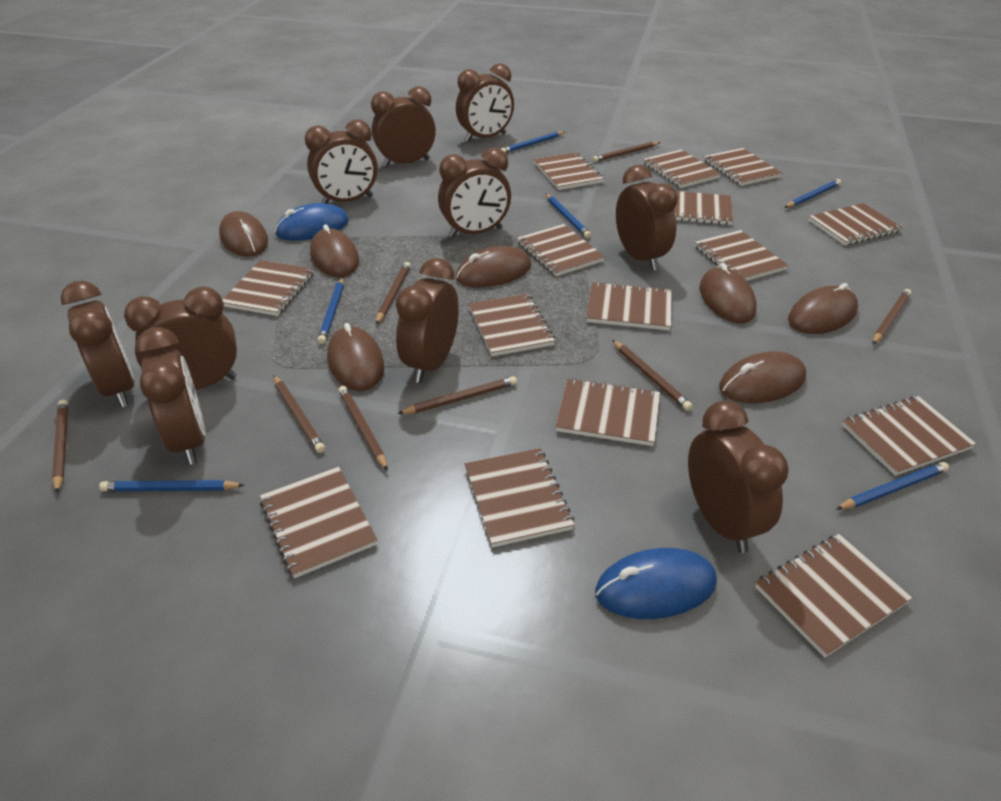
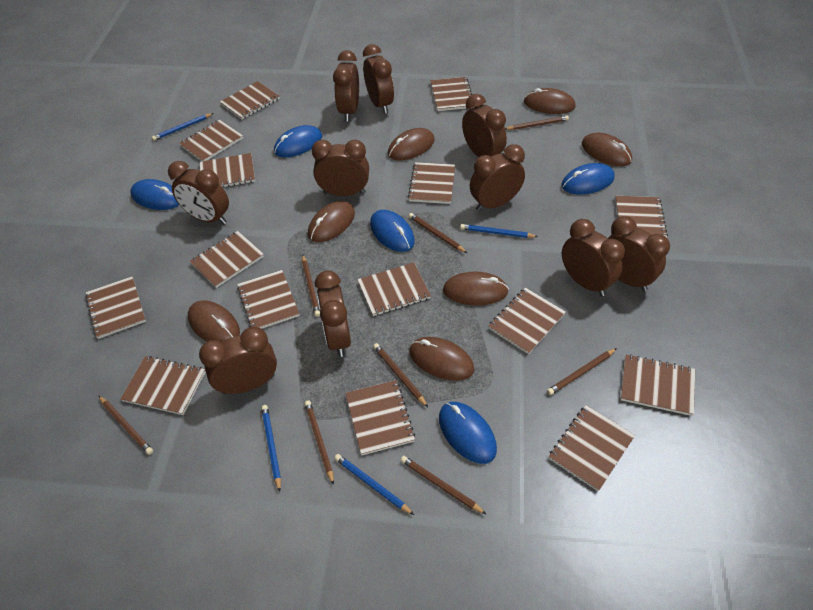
blue mouse: 2 -> 5
blue pencil: 6 -> 4

